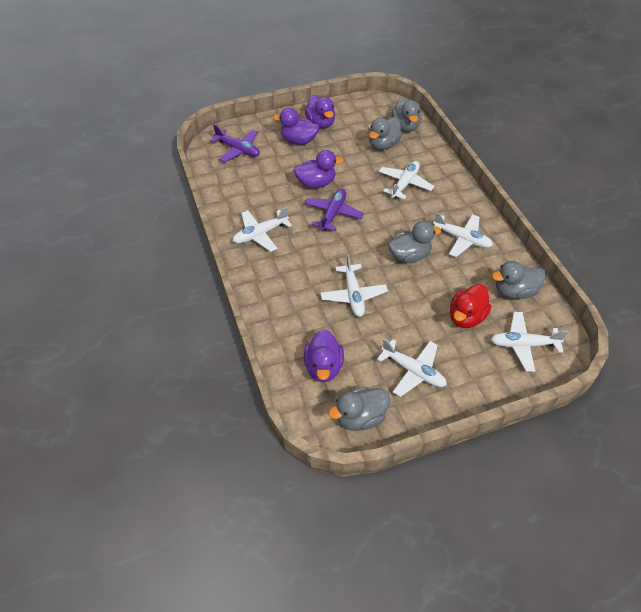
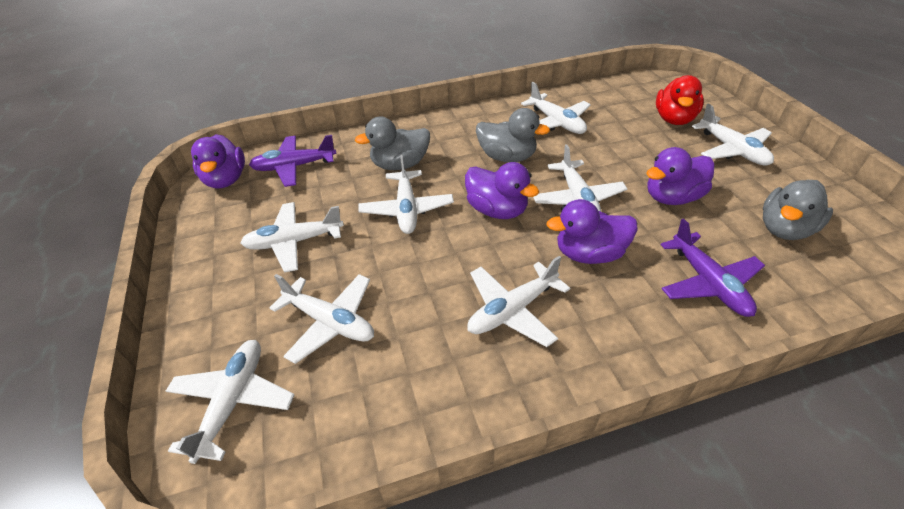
grey duck: 5 -> 3
white plane: 6 -> 8

